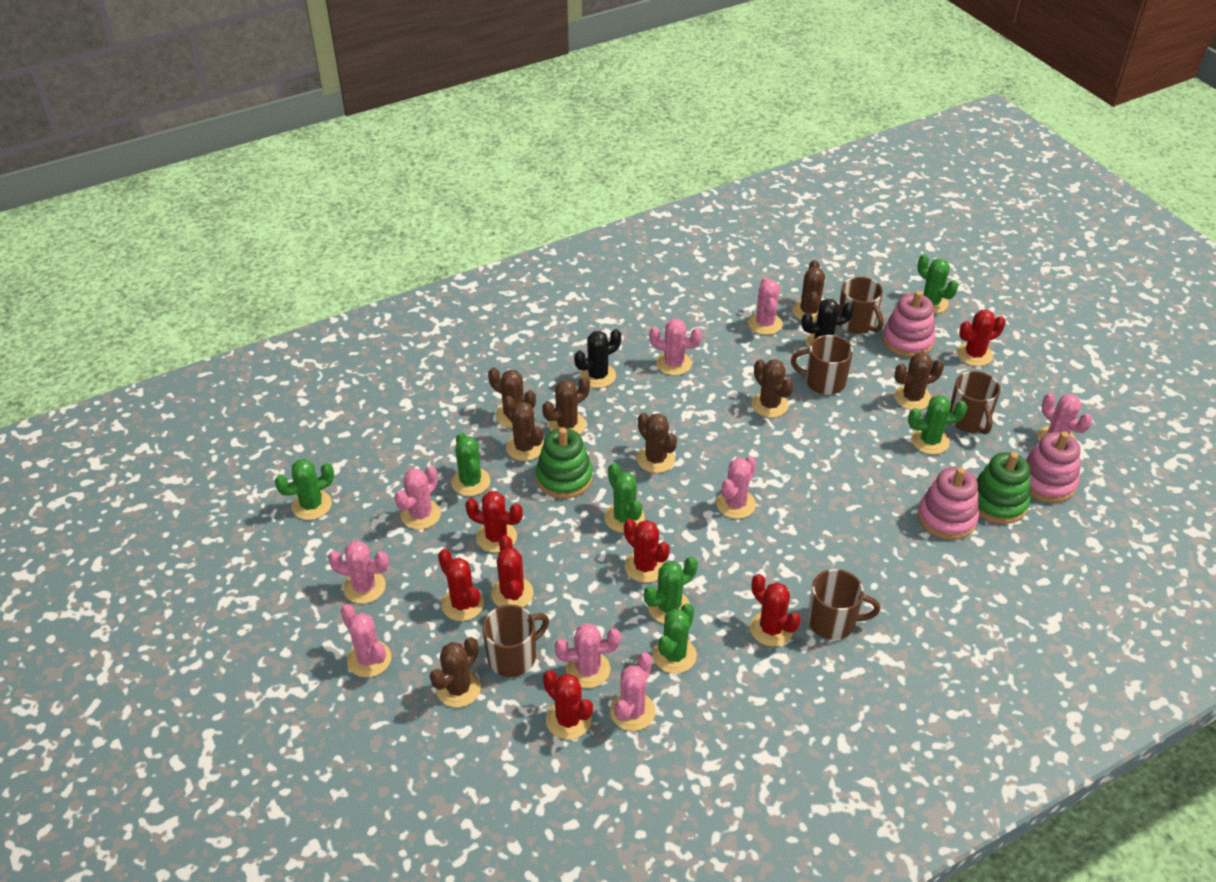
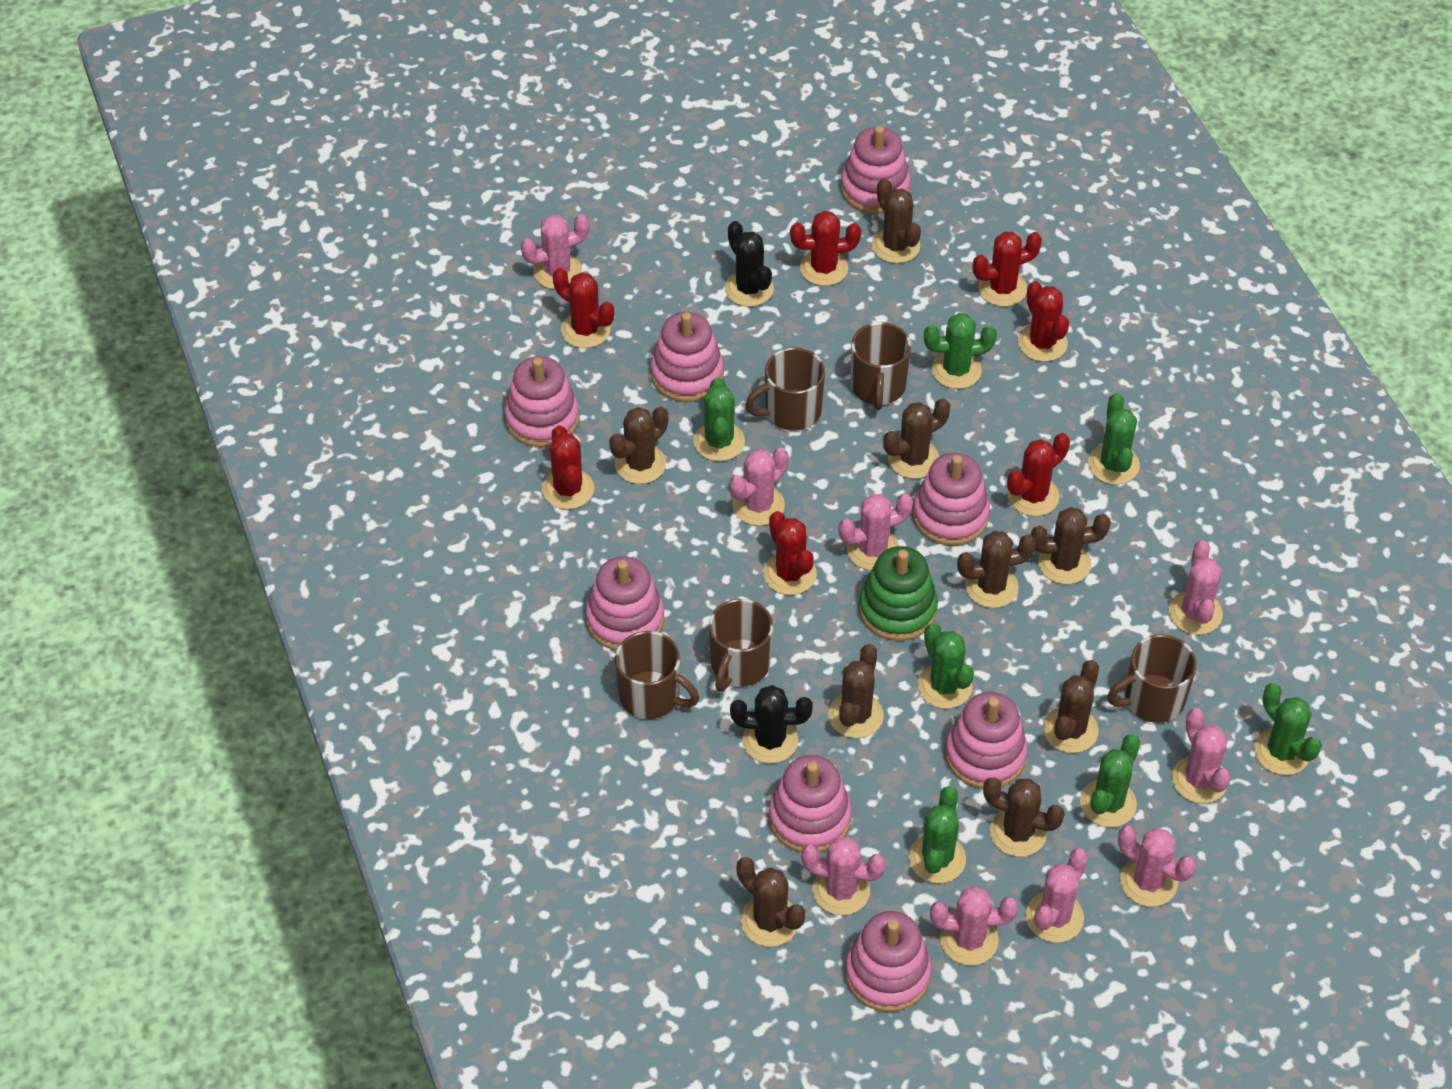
brown cactus: 8 -> 9
green stacking toy: 2 -> 1
pink stacking toy: 3 -> 8

